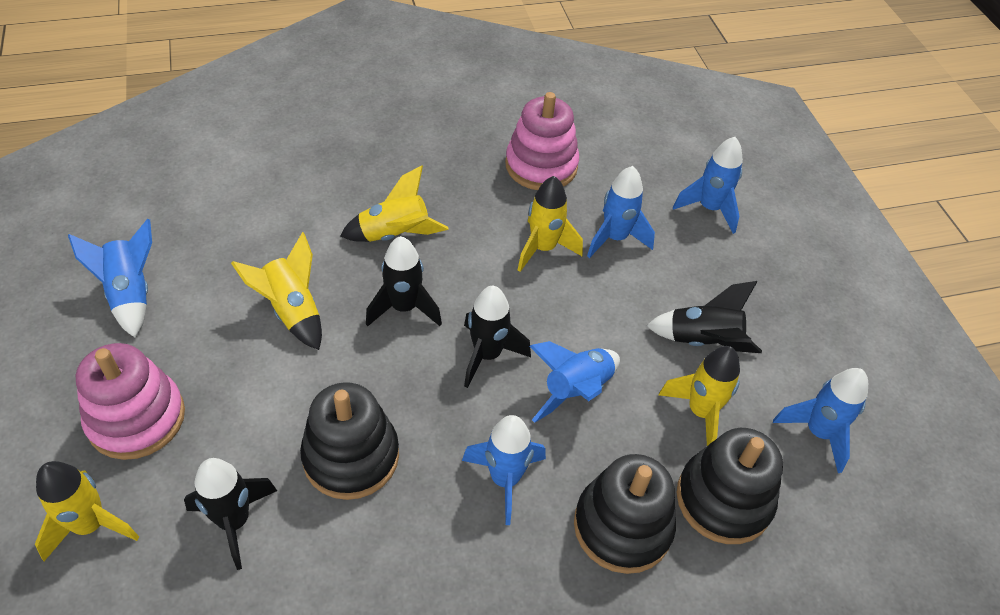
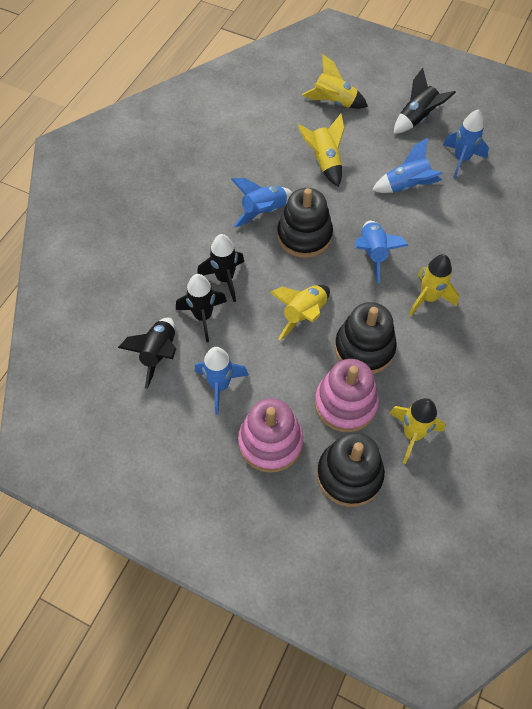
blue rocket: 6 -> 5

